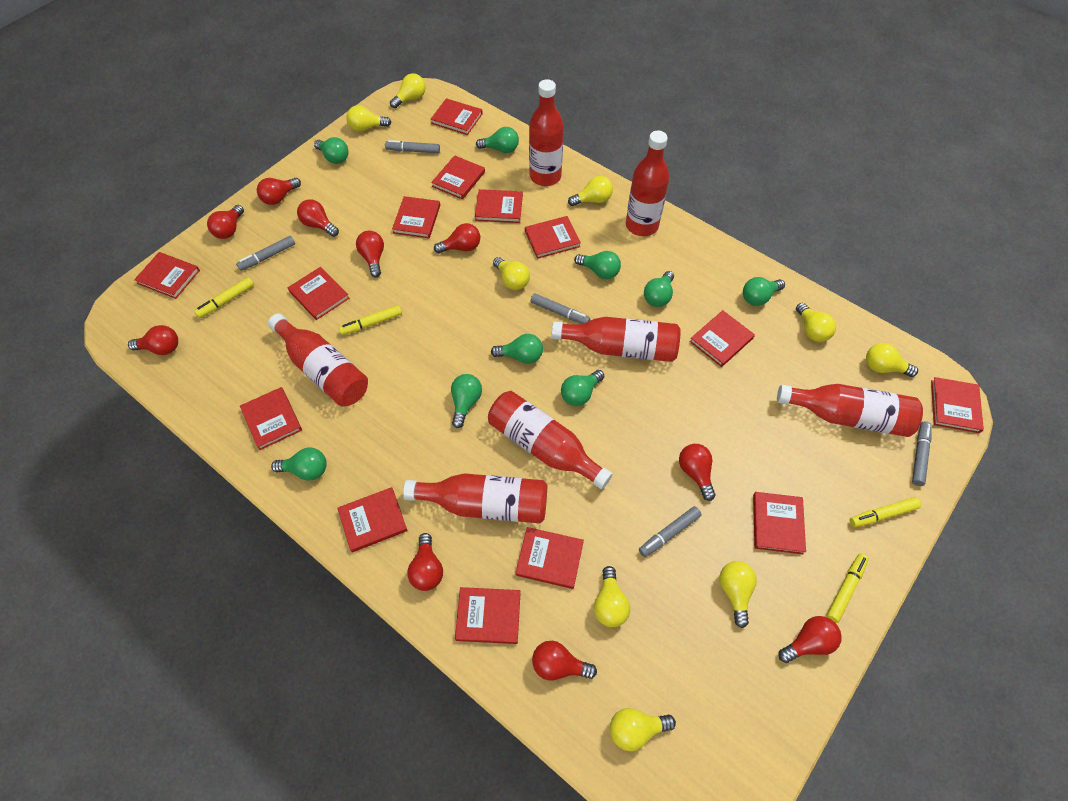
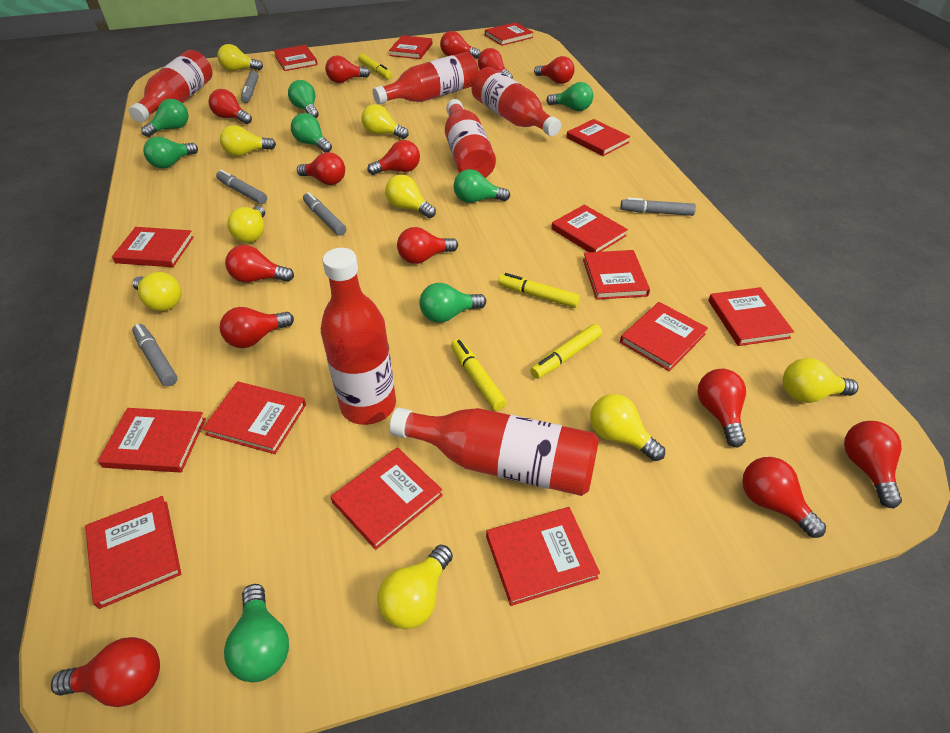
green light bulb: 9 -> 8
red bottle: 7 -> 6
red light bulb: 10 -> 14

